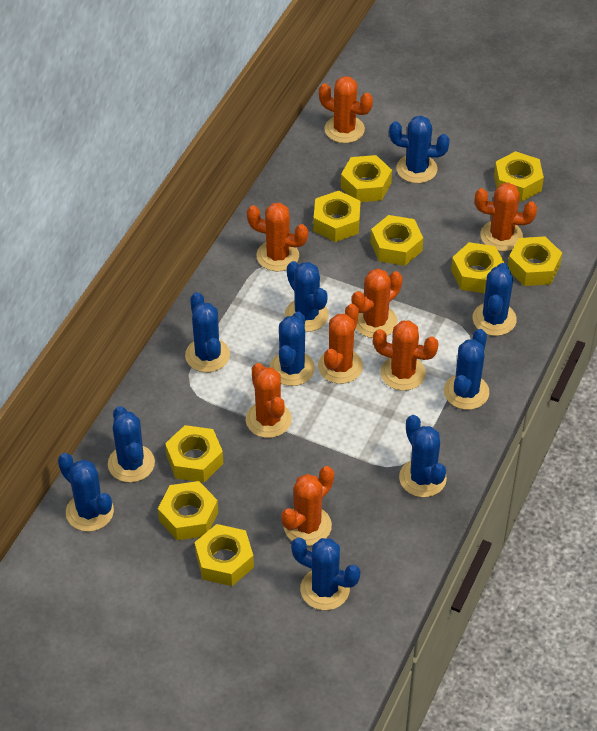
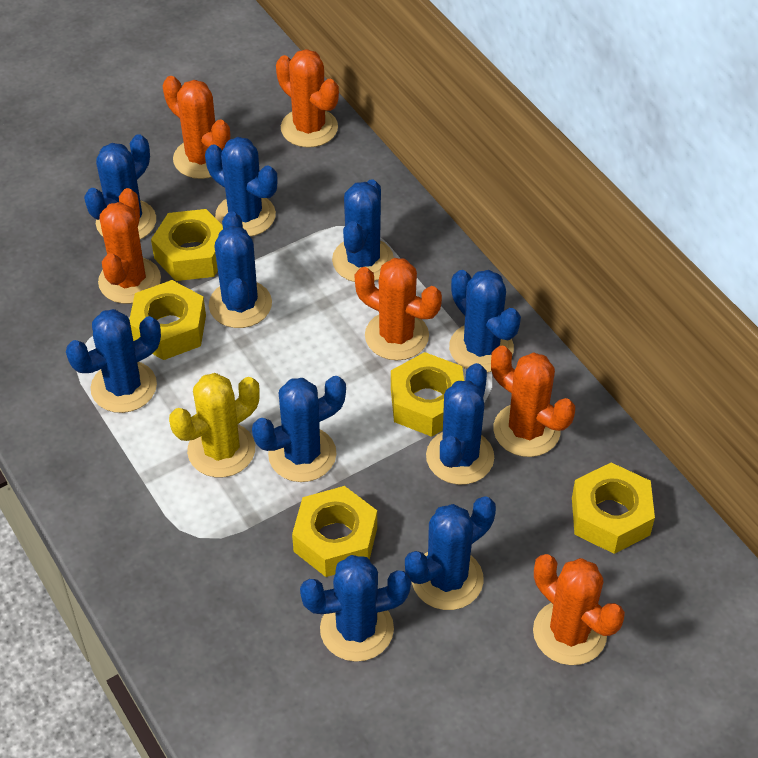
orange cactus: 8 -> 6
yellow cactus: 0 -> 1
yellow nut: 9 -> 5

